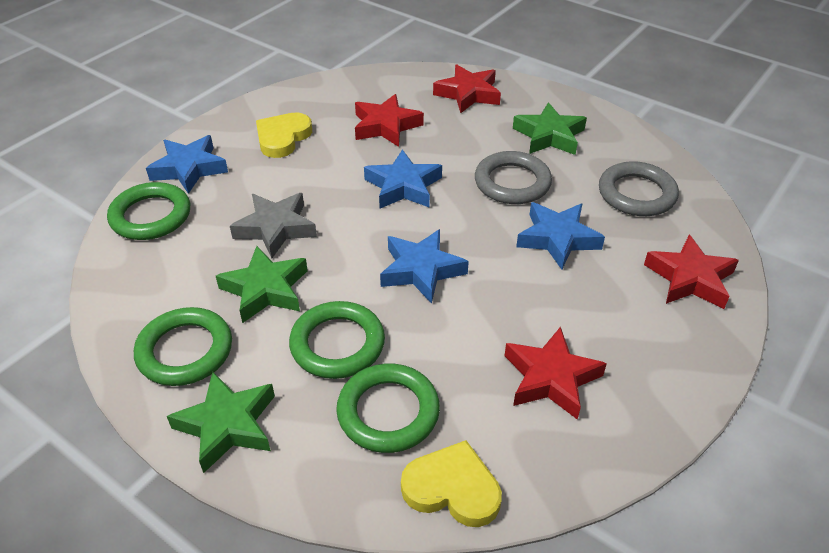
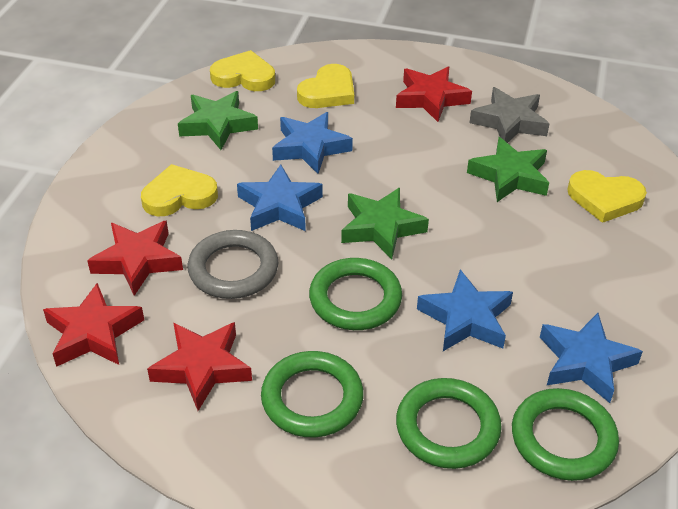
grey ring: 2 -> 1
yellow heart: 2 -> 4

